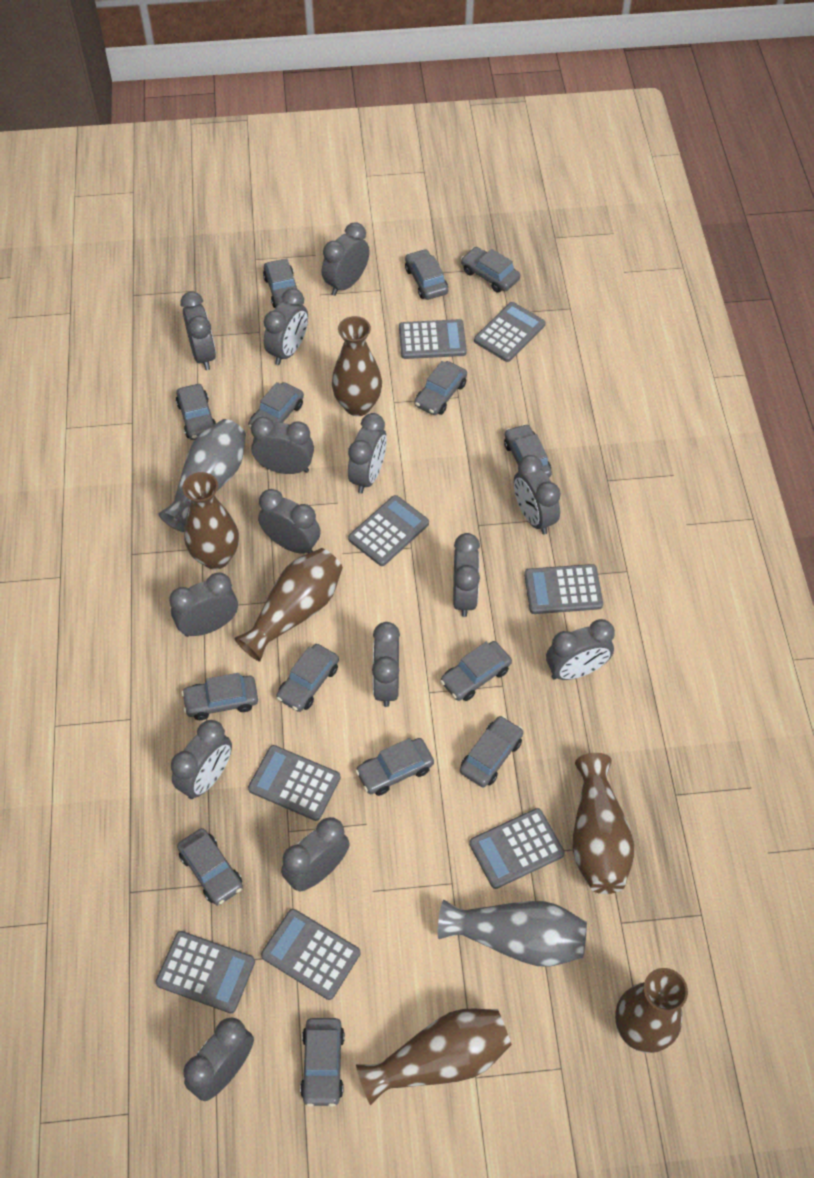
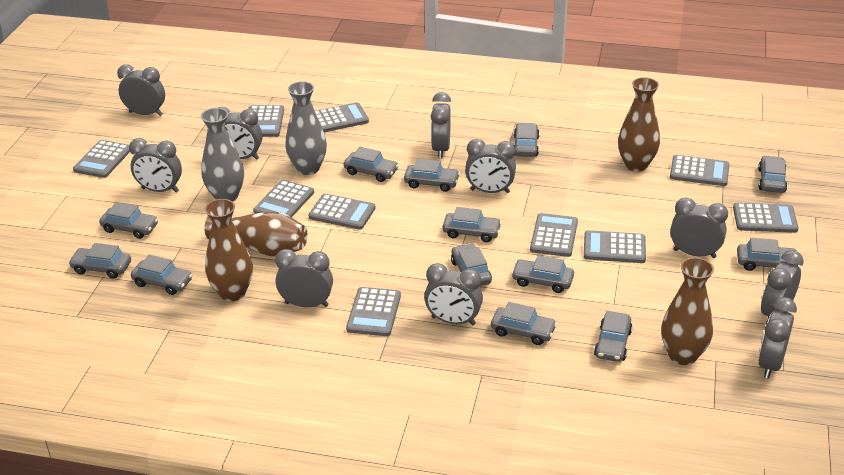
brown vase: 6 -> 4
grey calculator: 8 -> 10
grey car: 14 -> 13
grey clock: 14 -> 10

